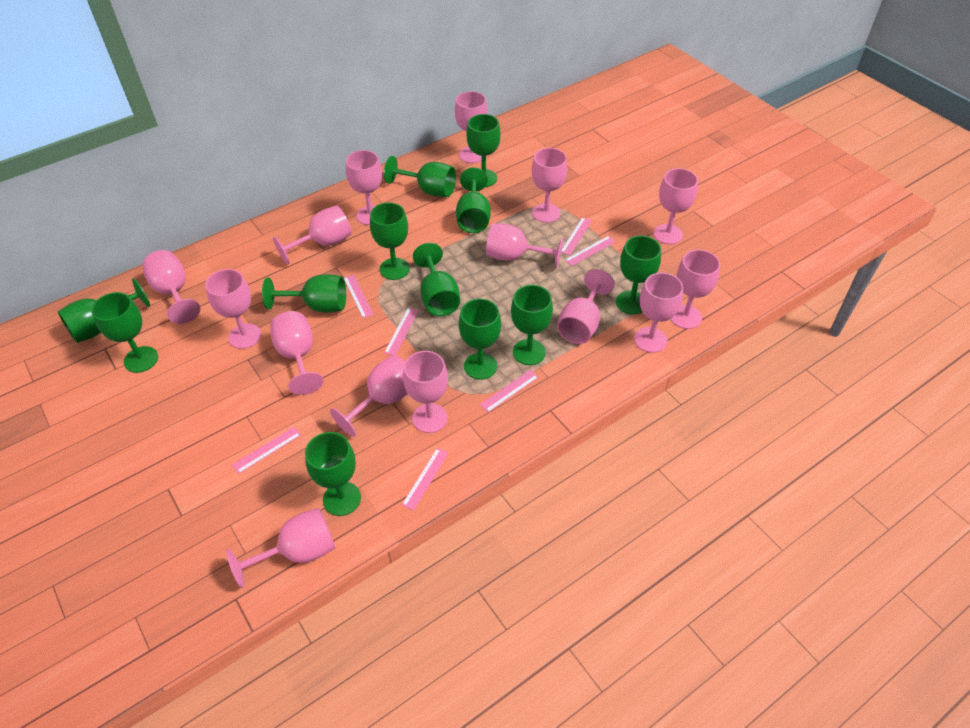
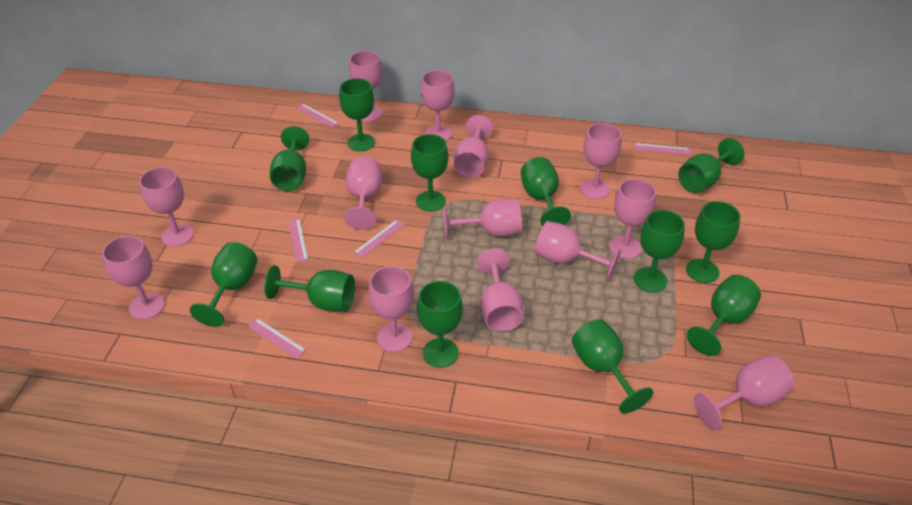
pink goblet: 15 -> 13
pink ruler: 7 -> 5

